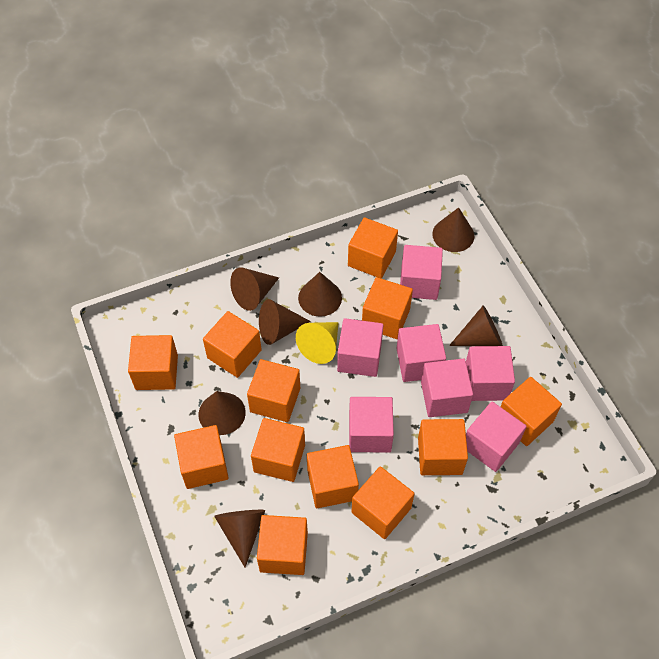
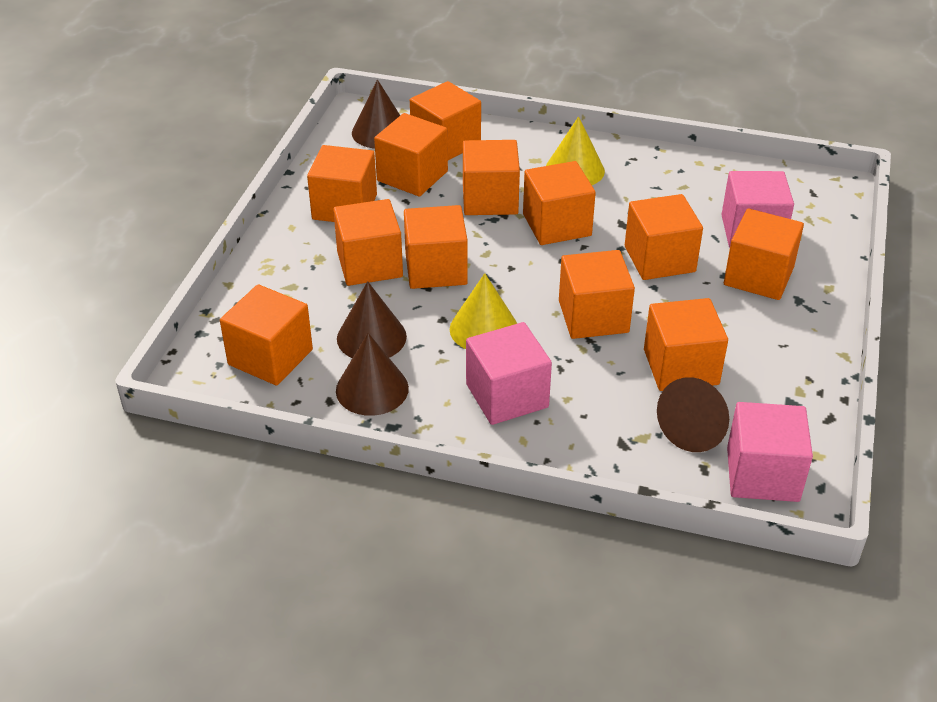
brown cone: 7 -> 4
pink cube: 7 -> 3
yellow cone: 1 -> 2

